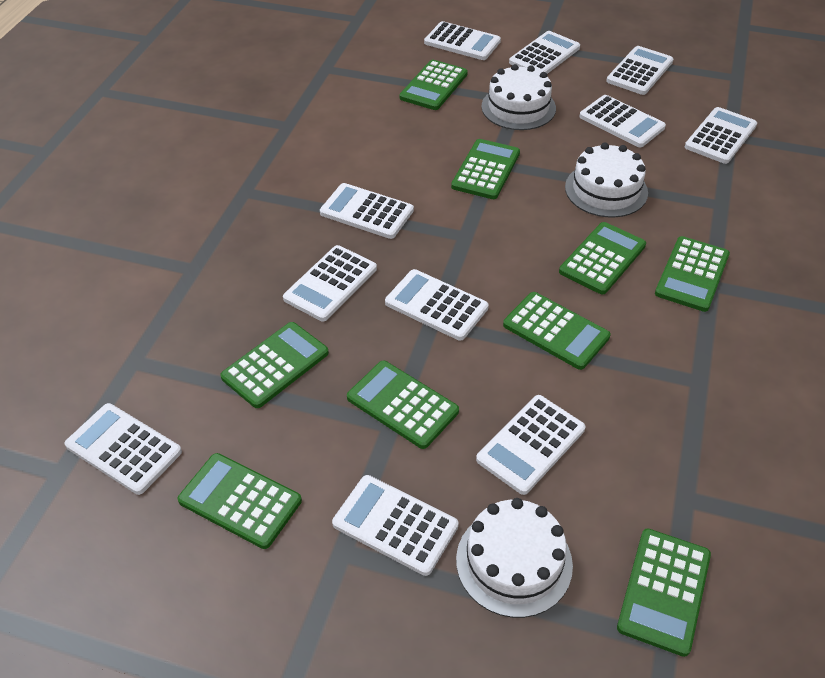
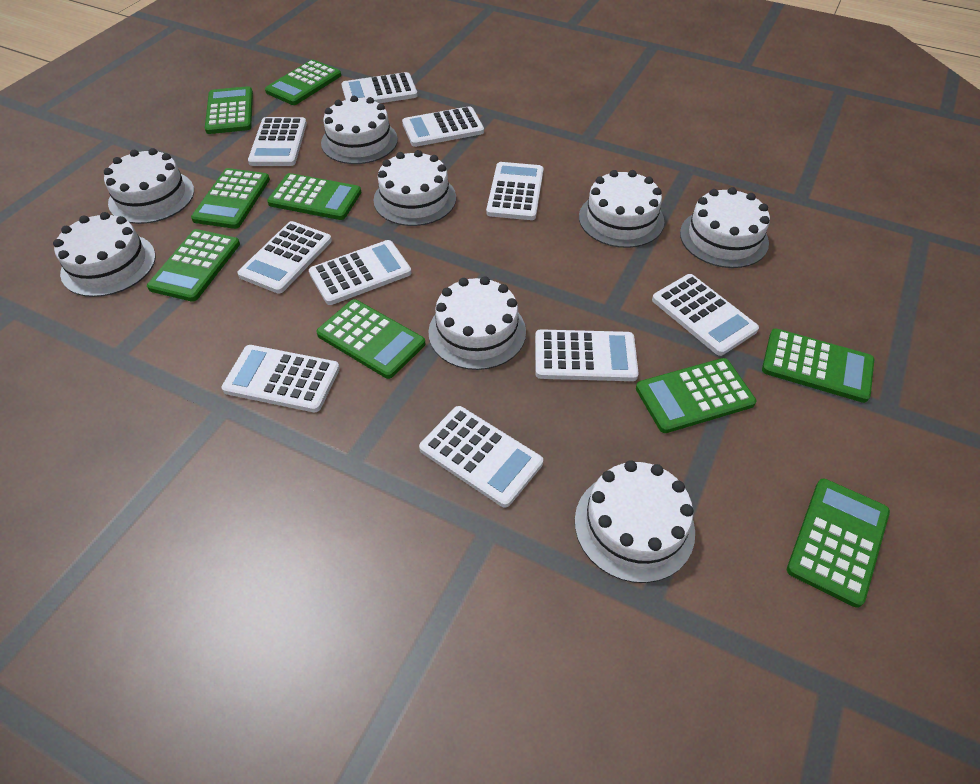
white cake: 3 -> 8
white calculator: 11 -> 10

